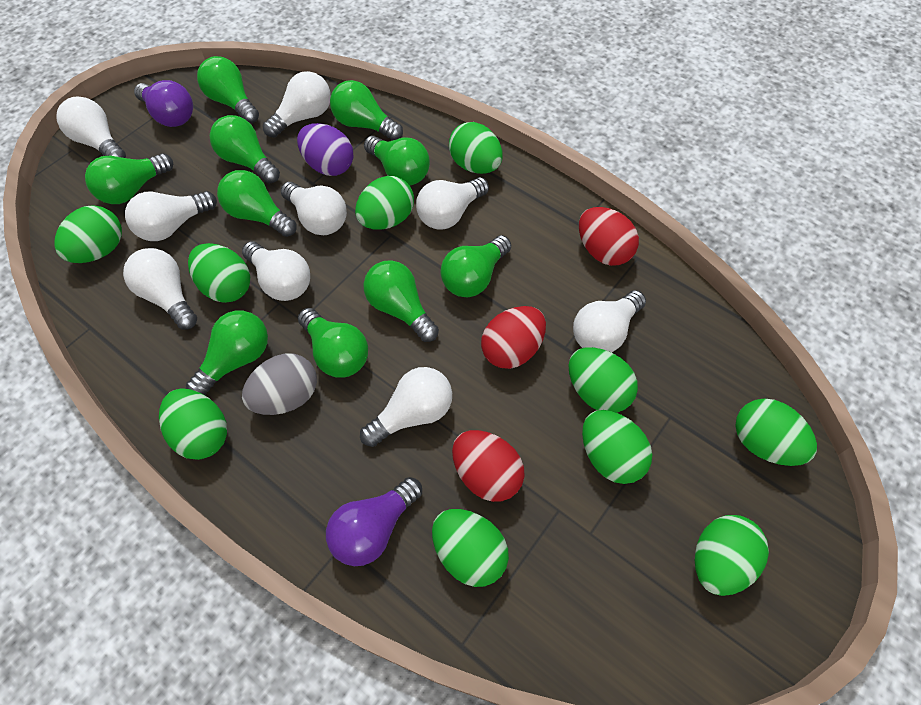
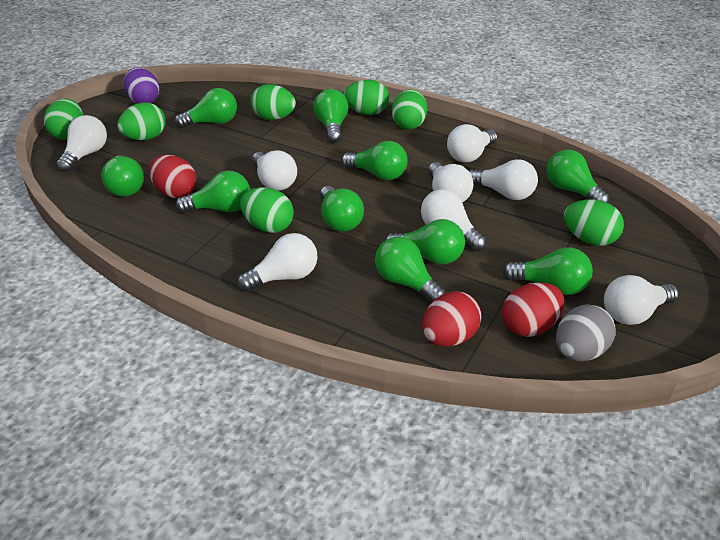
green egg: 10 -> 7
purple light bulb: 2 -> 0
white light bulb: 9 -> 8

